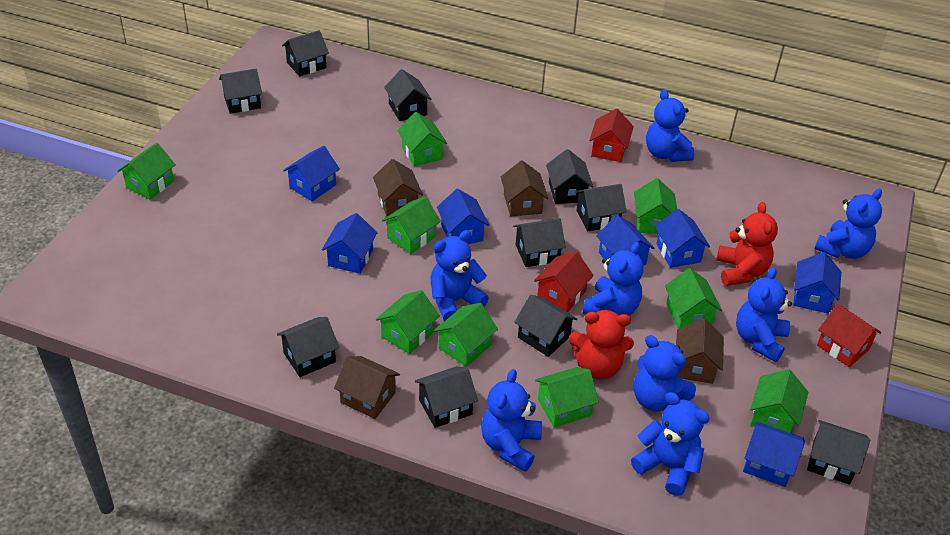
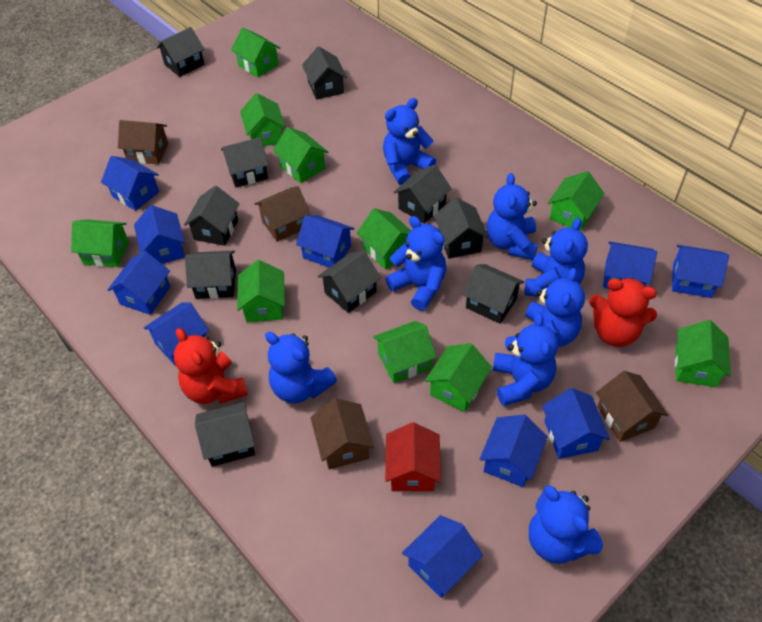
blue house: 7 -> 10
green house: 9 -> 10
red house: 3 -> 1

